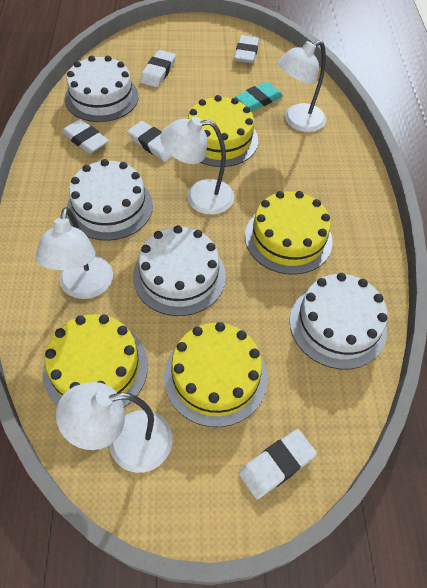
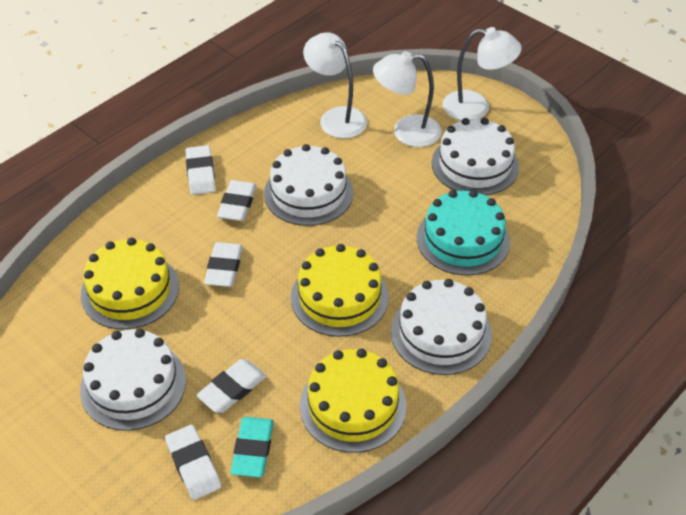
turquoise cake: 0 -> 1
white lamp: 4 -> 3
yellow cake: 4 -> 3

